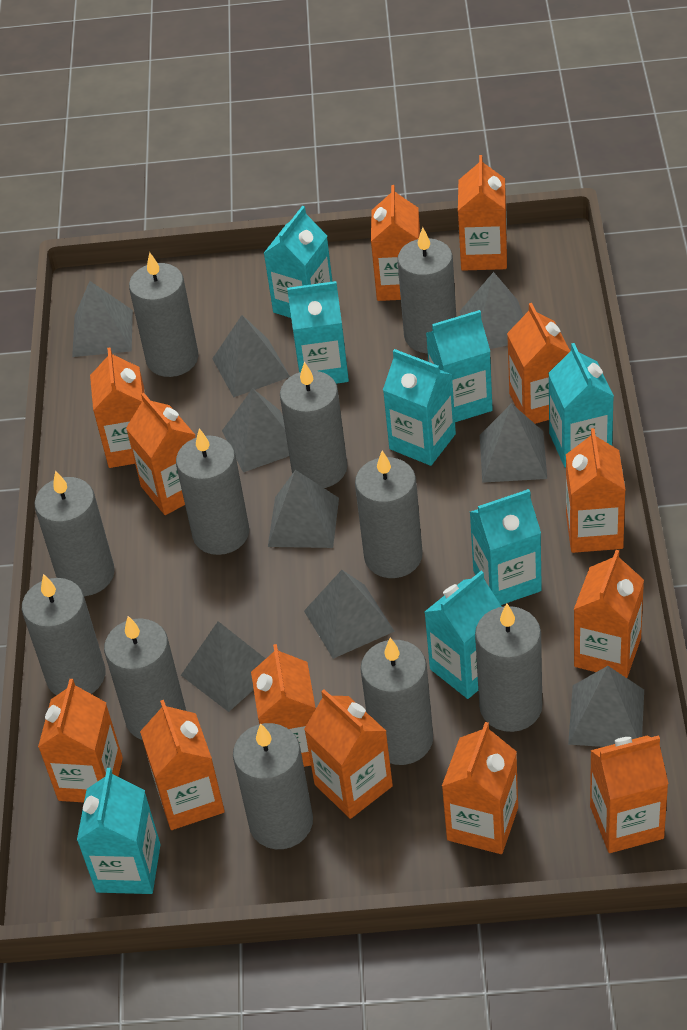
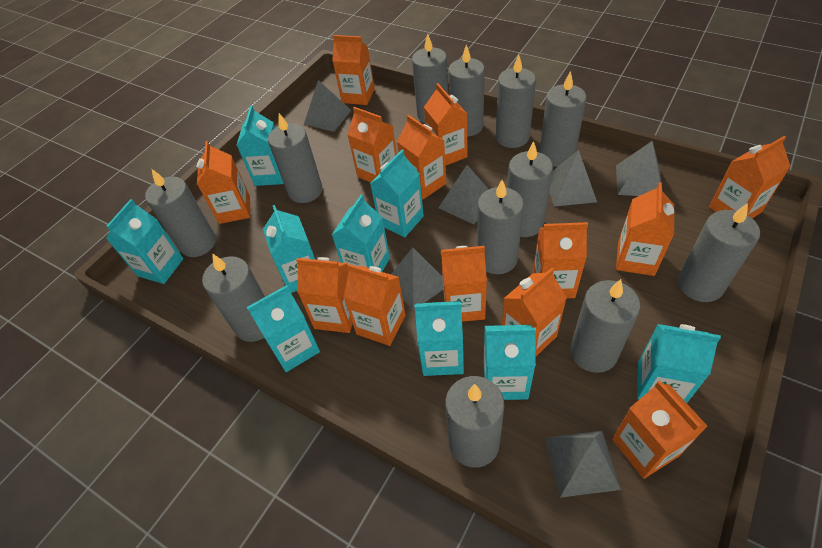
grey candle: 11 -> 12
grey pyramid: 9 -> 6
turquoise carton: 8 -> 9

